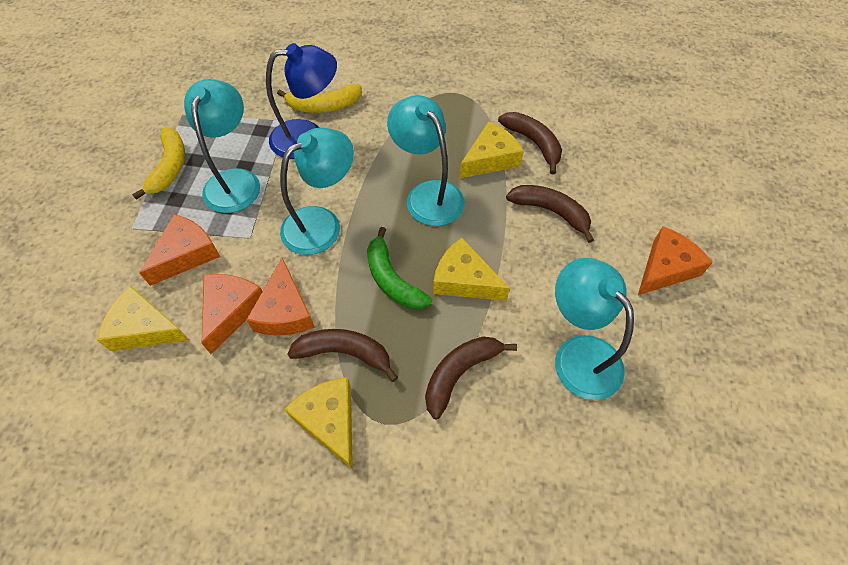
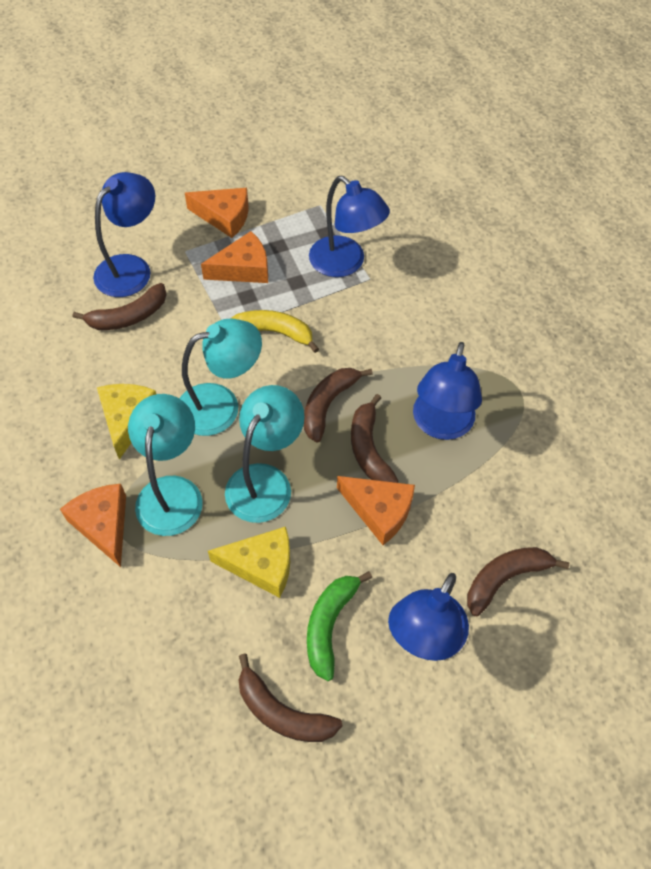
blue lamp: 1 -> 4
brown banana: 4 -> 5
turquoise lamp: 4 -> 3
yellow banana: 2 -> 1
yellow cheese: 4 -> 2

